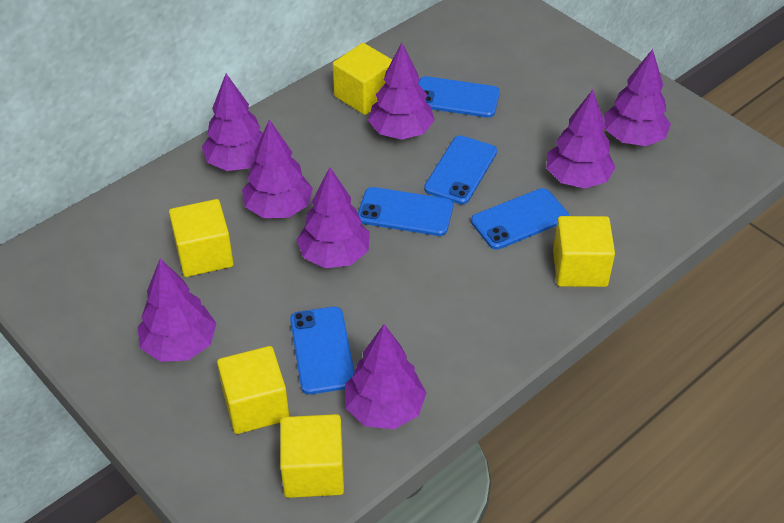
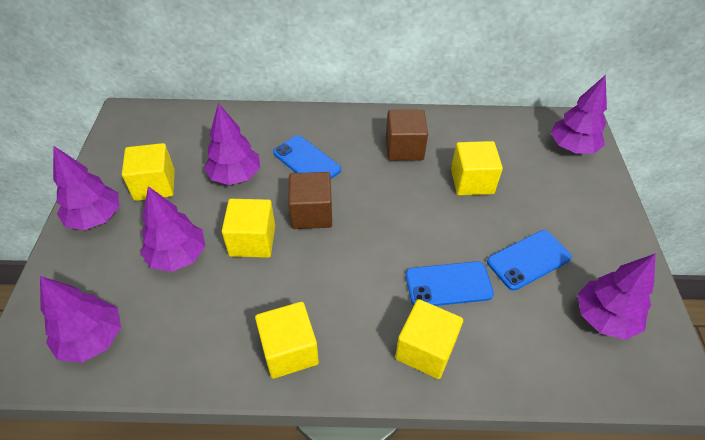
blue phone: 5 -> 3
brown cube: 0 -> 2
purple tree: 8 -> 6

